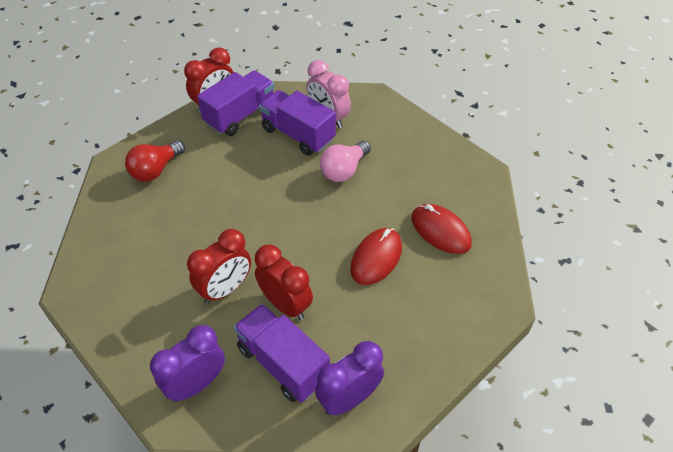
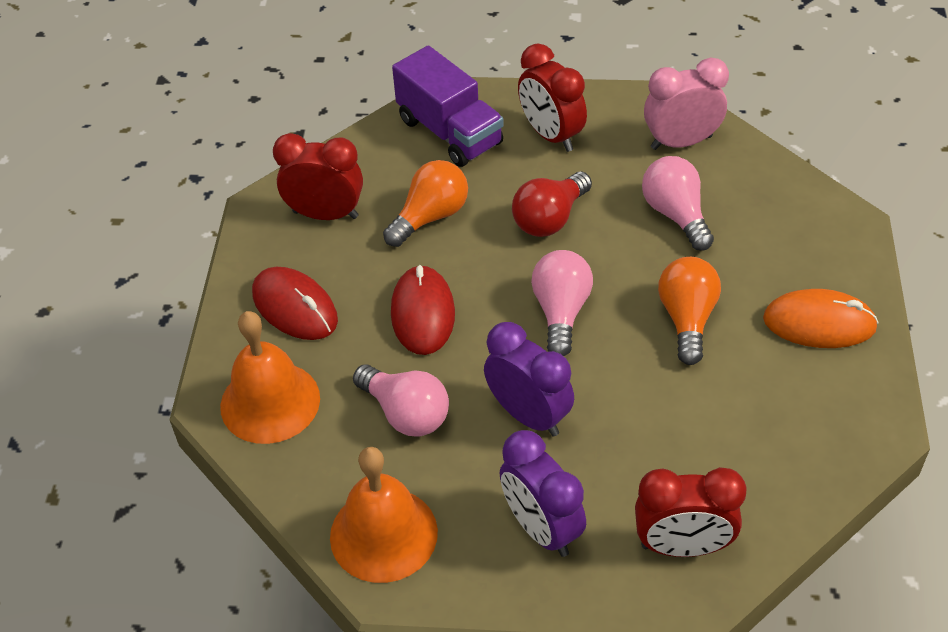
orange bell: 0 -> 2
orange light bulb: 0 -> 2
orange mouse: 0 -> 1
pink light bulb: 1 -> 3
purple truck: 3 -> 1

